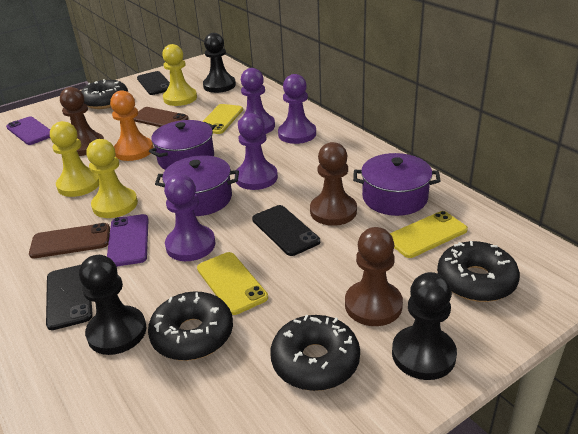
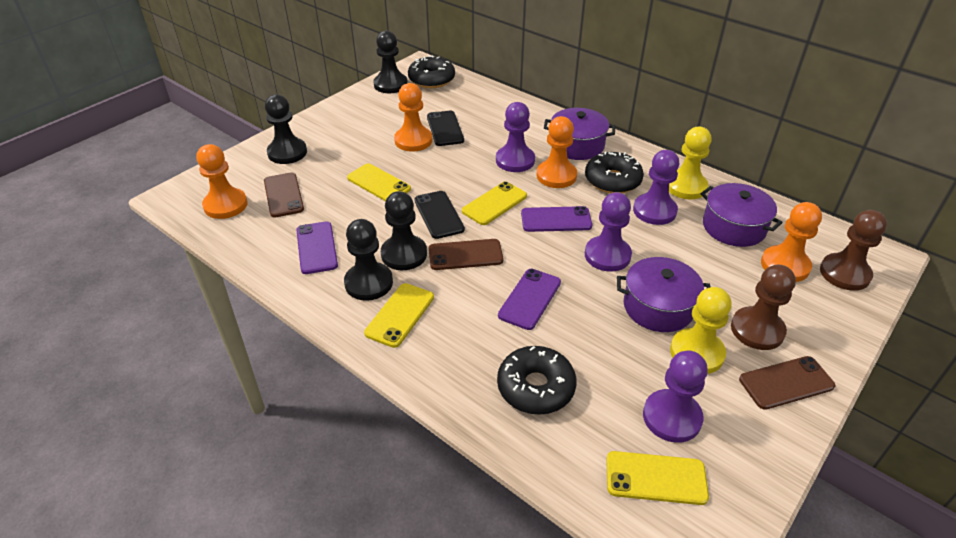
black donut: 4 -> 3
black pawn: 3 -> 4
black phone: 3 -> 2
brown pawn: 3 -> 2
brown phone: 2 -> 3
orange pawn: 1 -> 4
purple phone: 2 -> 3
yellow pawn: 3 -> 2
yellow phone: 3 -> 4

